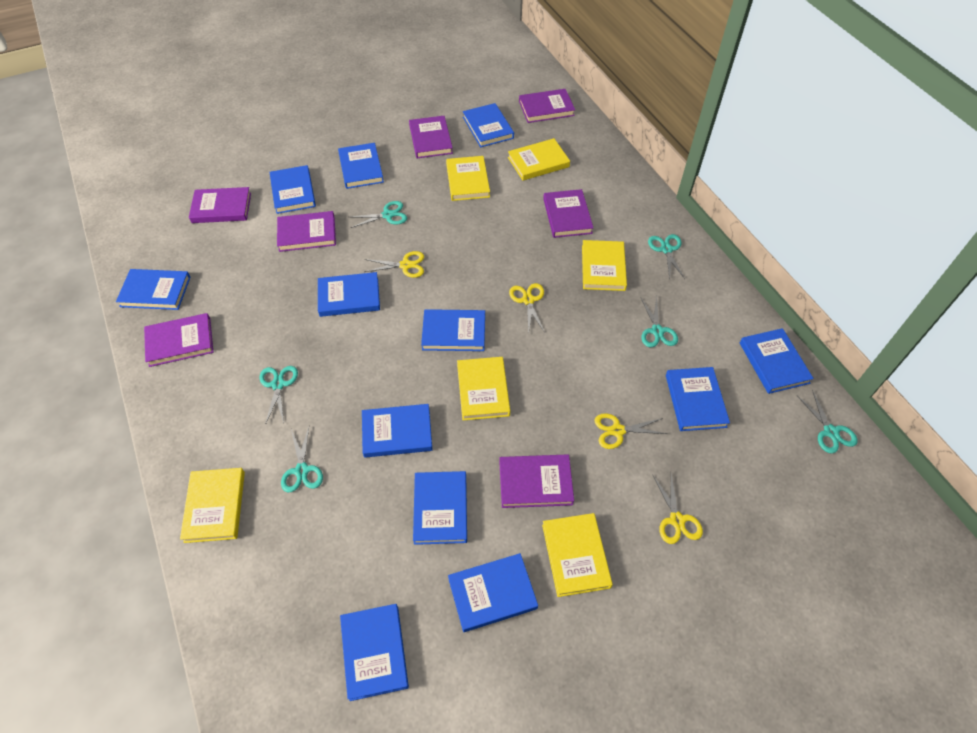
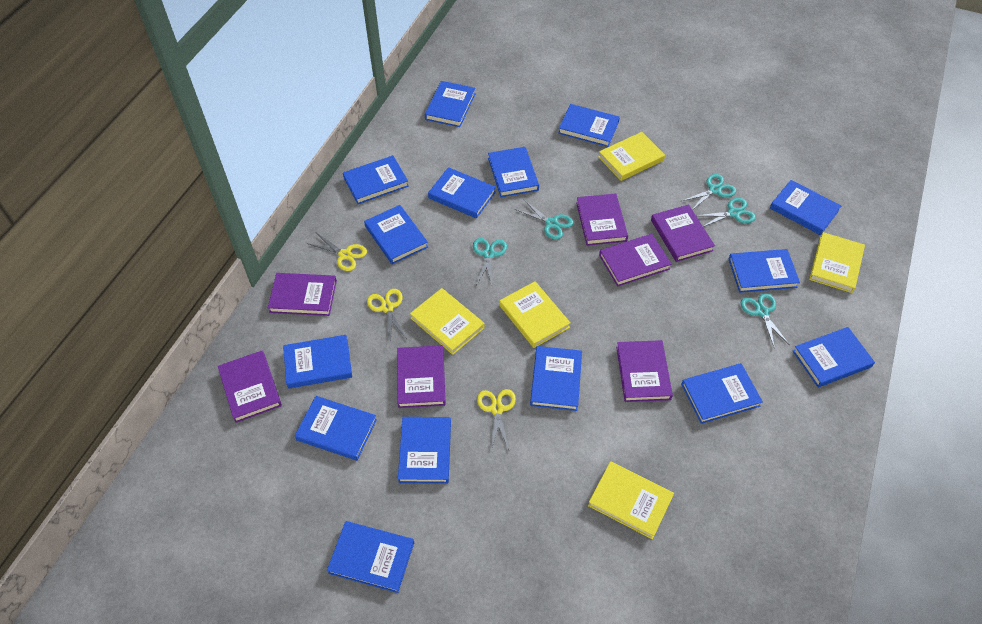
blue book: 12 -> 15
turquoise scissors: 6 -> 5
yellow book: 6 -> 5
yellow scissors: 4 -> 3

